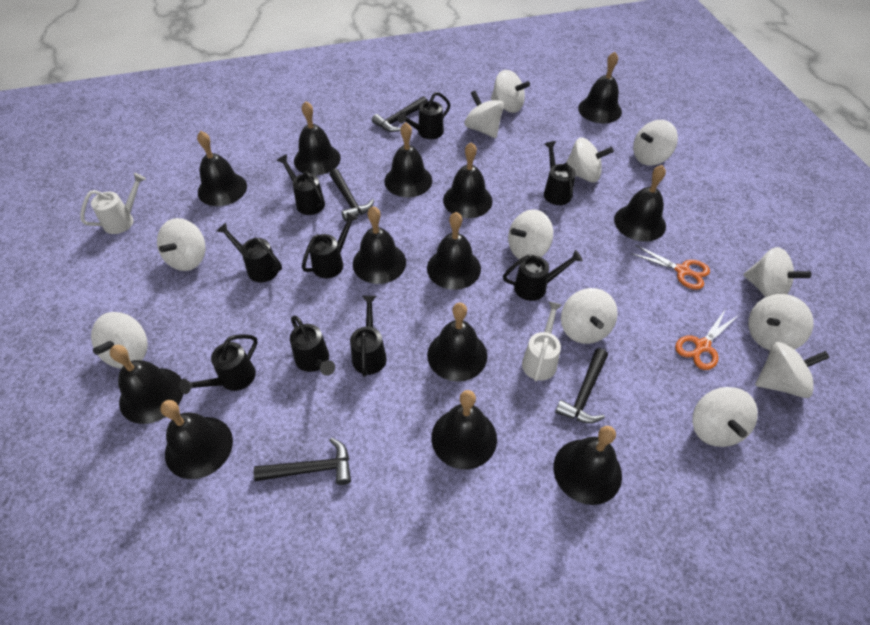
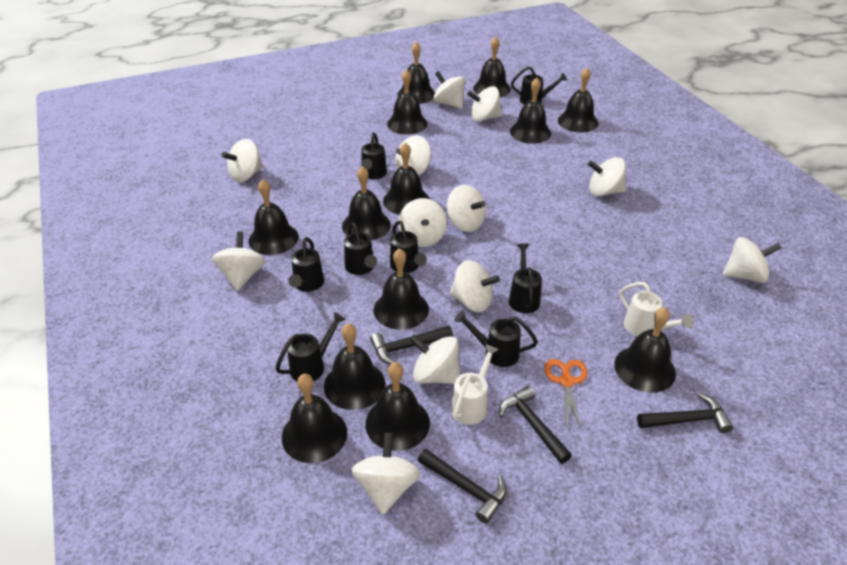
black watering can: 9 -> 8
orange scissors: 2 -> 1

